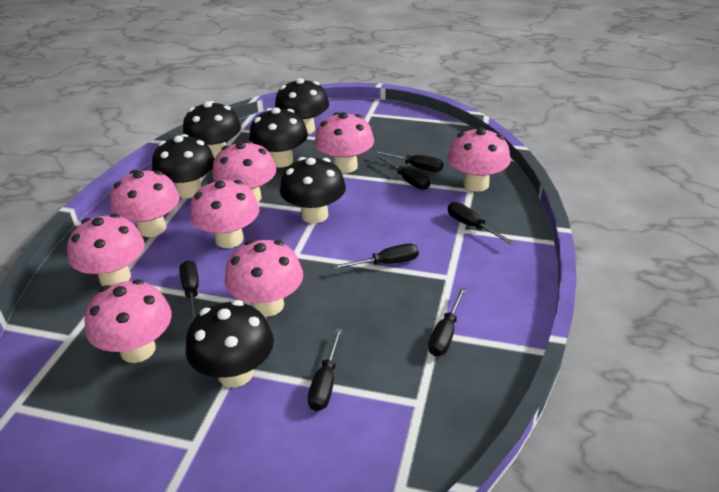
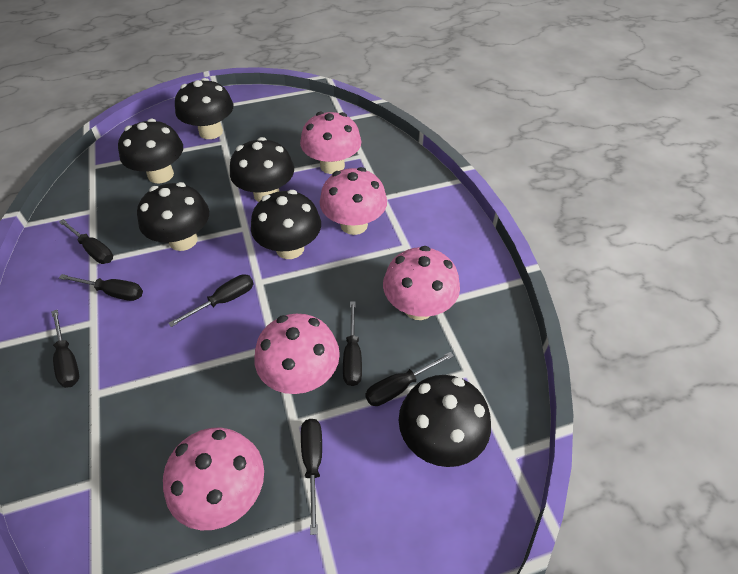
pink mushroom: 8 -> 5

